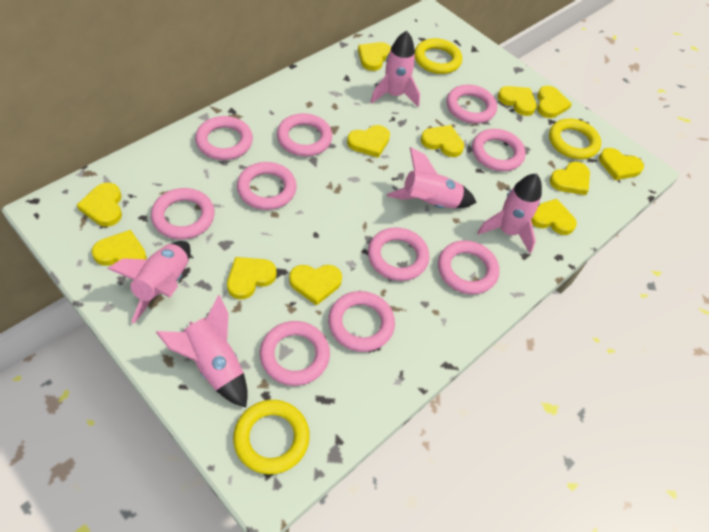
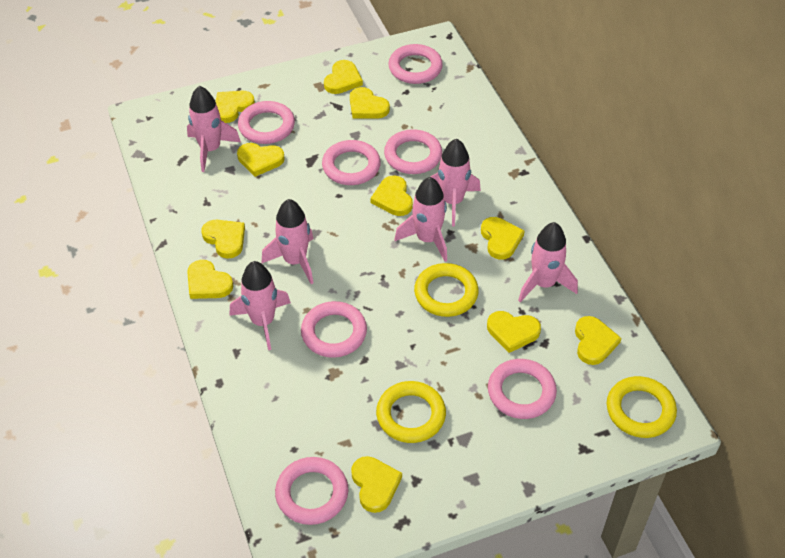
pink ring: 10 -> 7
pink rocket: 5 -> 6
yellow heart: 12 -> 11

